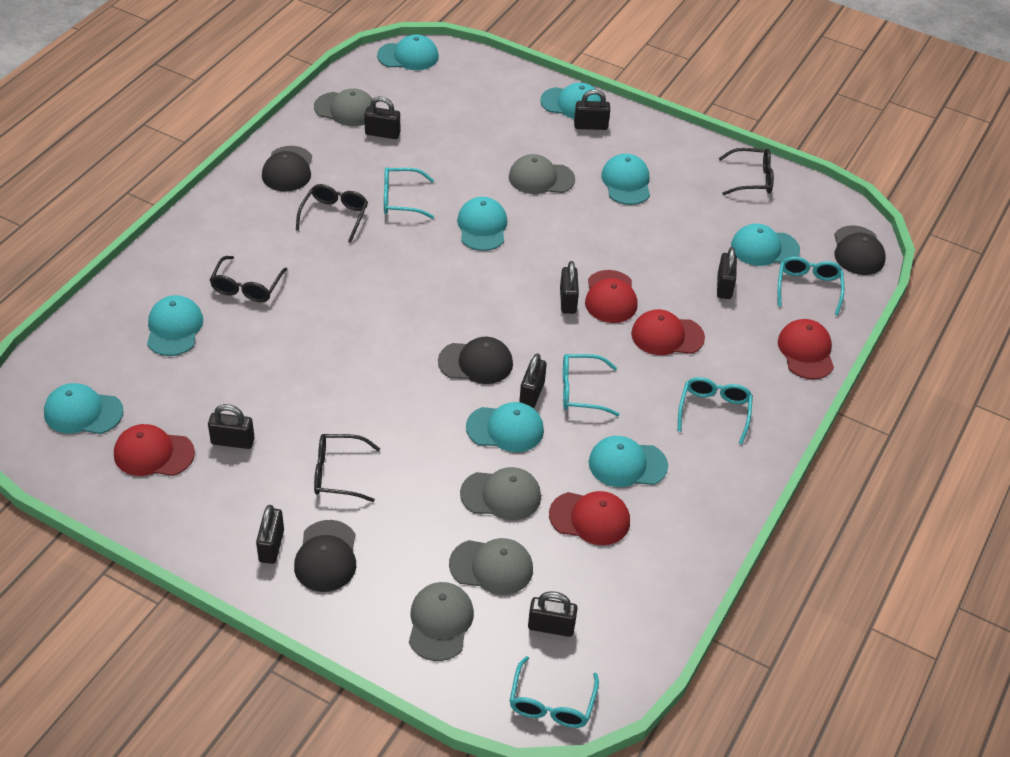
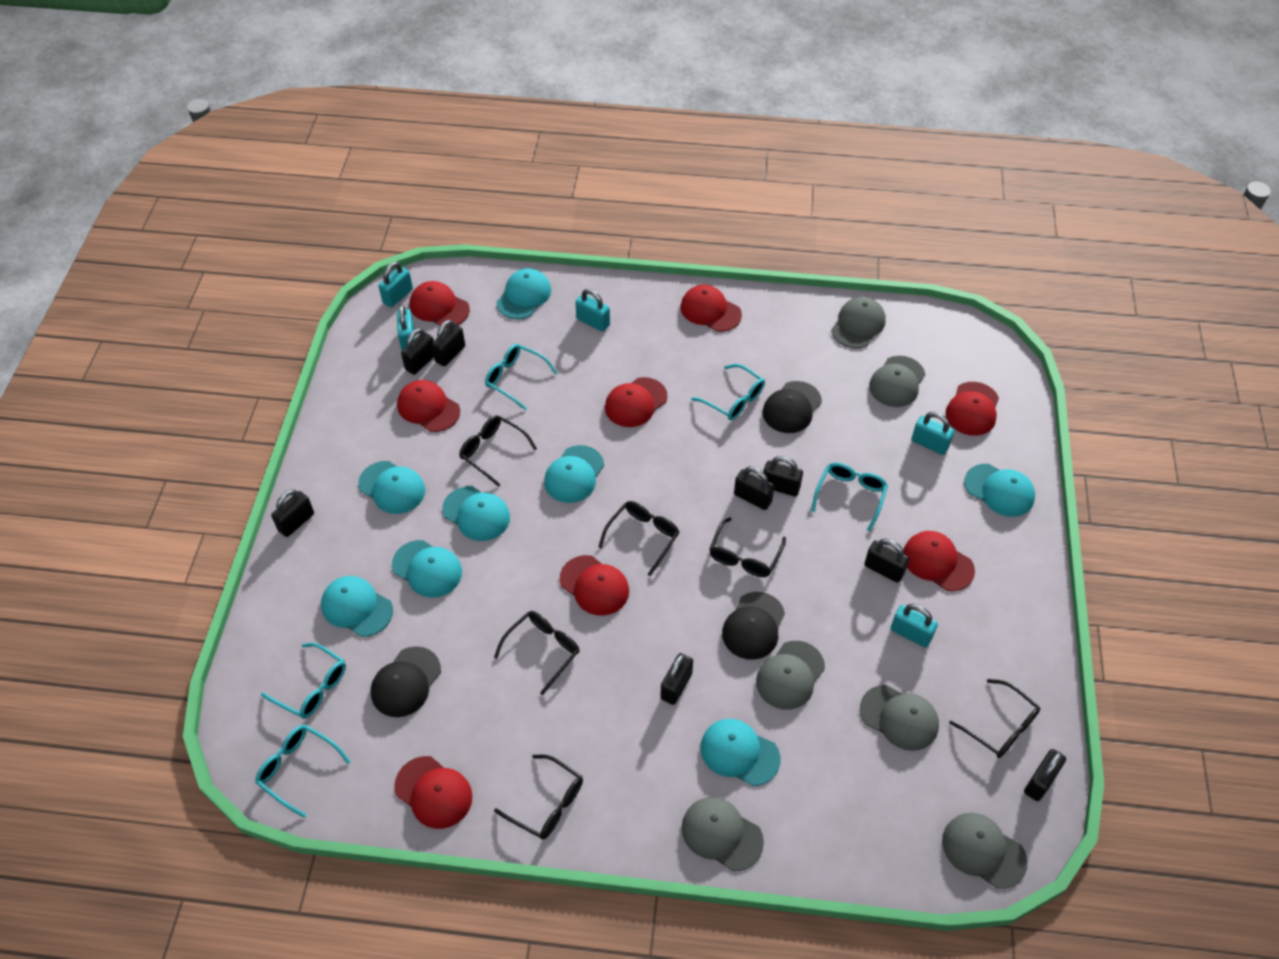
black cap: 4 -> 3
black glasses: 4 -> 6
grey cap: 5 -> 6
red cap: 5 -> 8
turquoise cap: 9 -> 8
turquoise padlock: 0 -> 5

